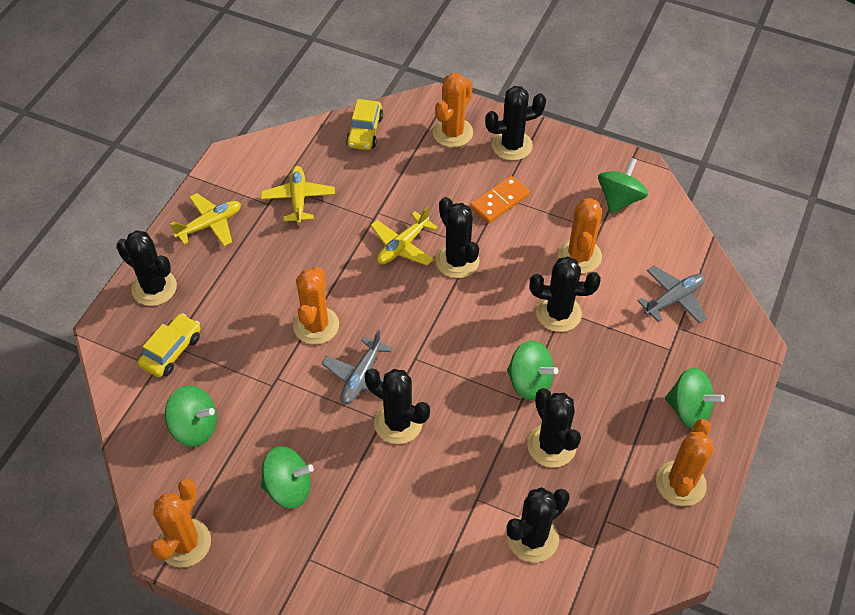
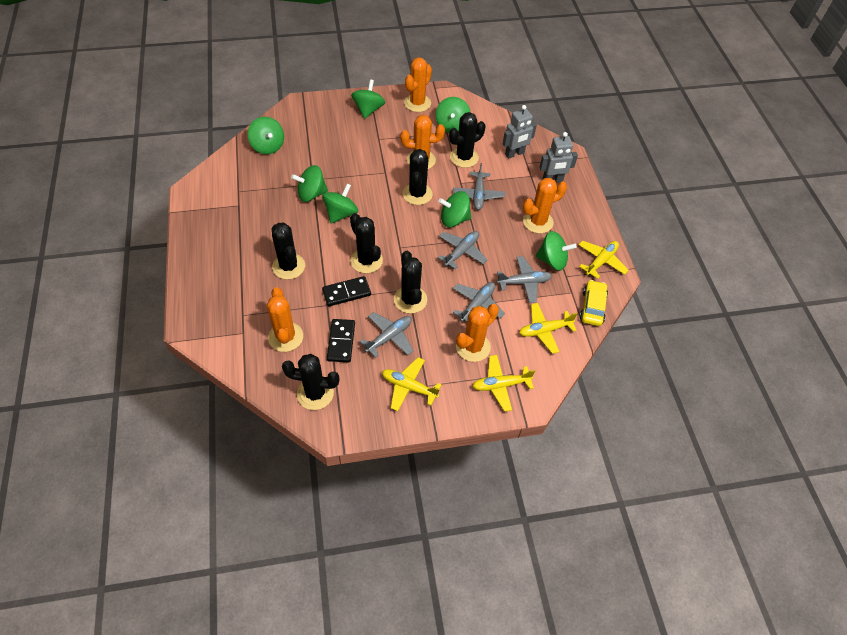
black cactus: 7 -> 6
black domino: 0 -> 2
green spinning top: 5 -> 7
grey plane: 2 -> 5
grey robot: 0 -> 2
orange domino: 1 -> 0
yellow car: 2 -> 1
yellow plane: 3 -> 4

